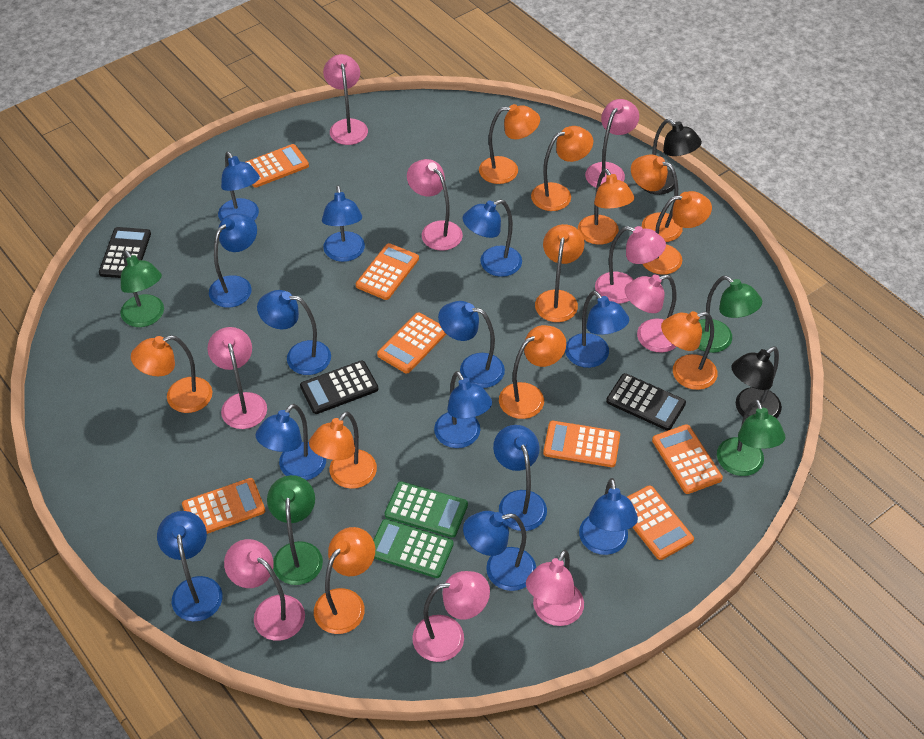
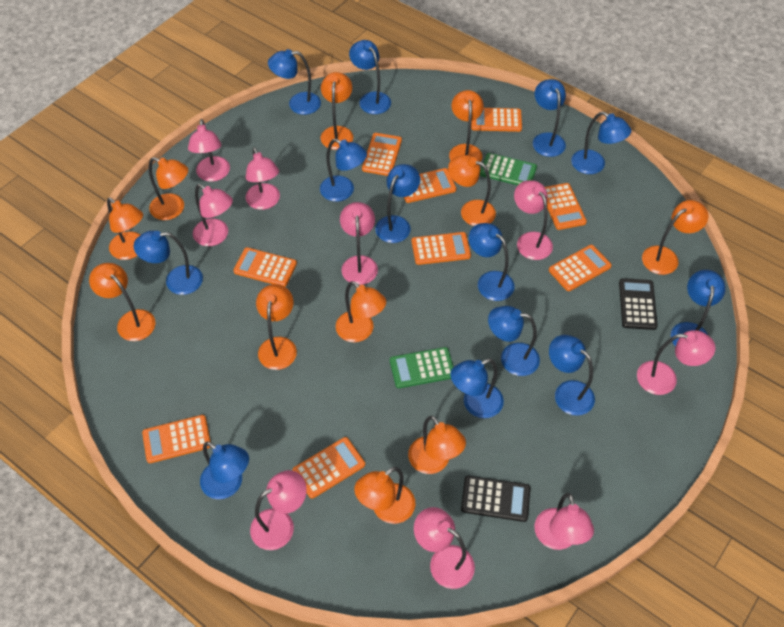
black calculator: 3 -> 2
black lamp: 2 -> 0
green lamp: 4 -> 0
orange calculator: 7 -> 9

